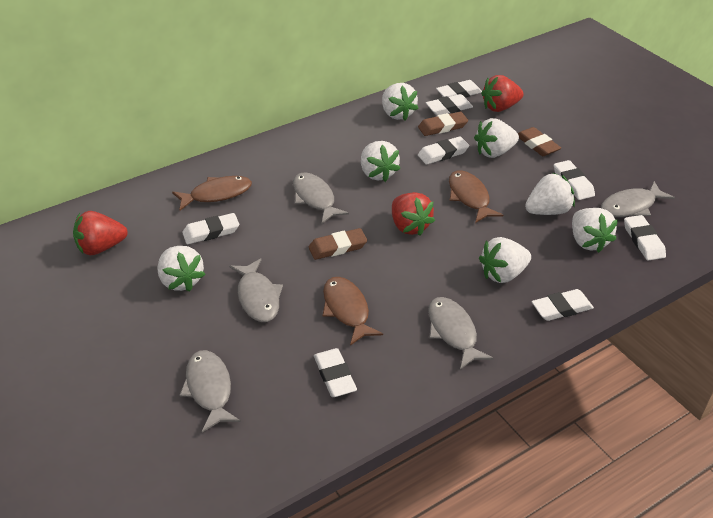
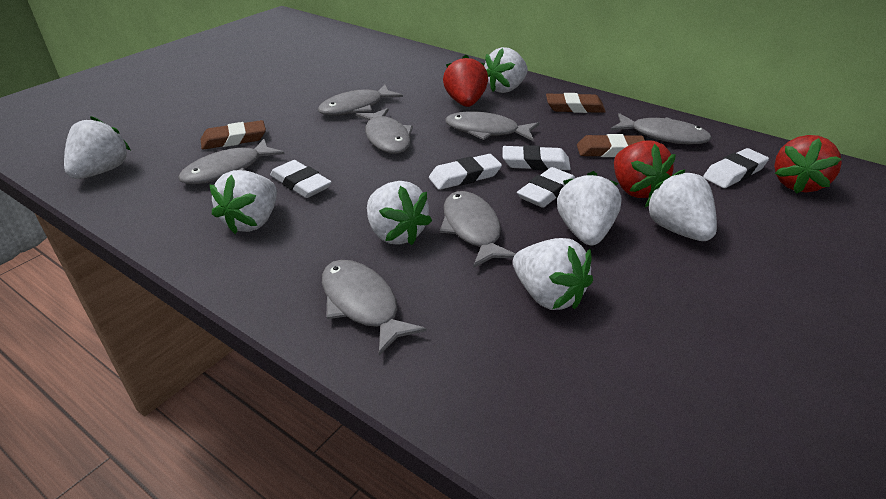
brown fish: 3 -> 0
grey fish: 5 -> 7
white eraser: 8 -> 5

